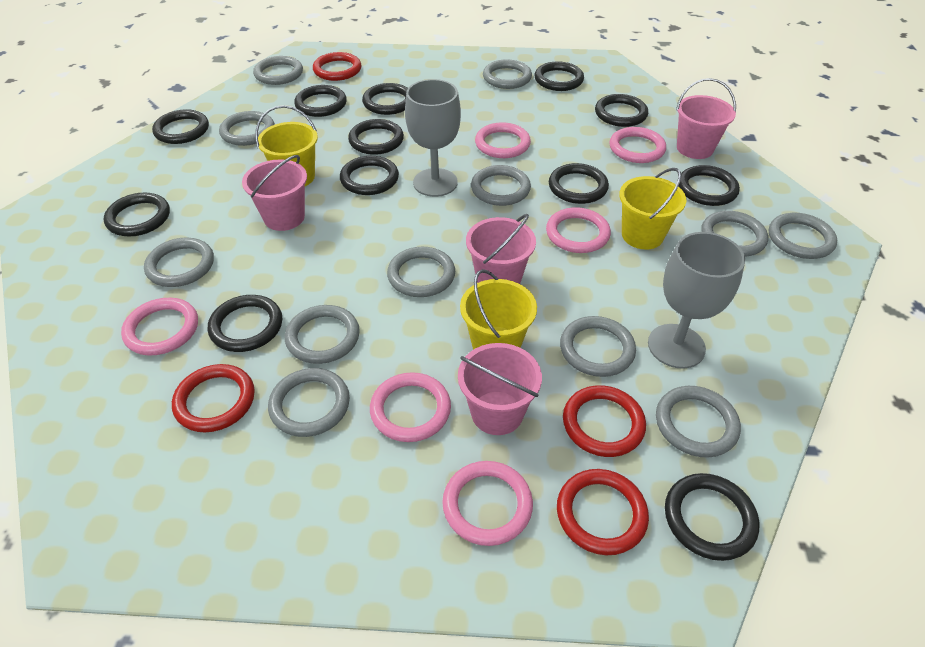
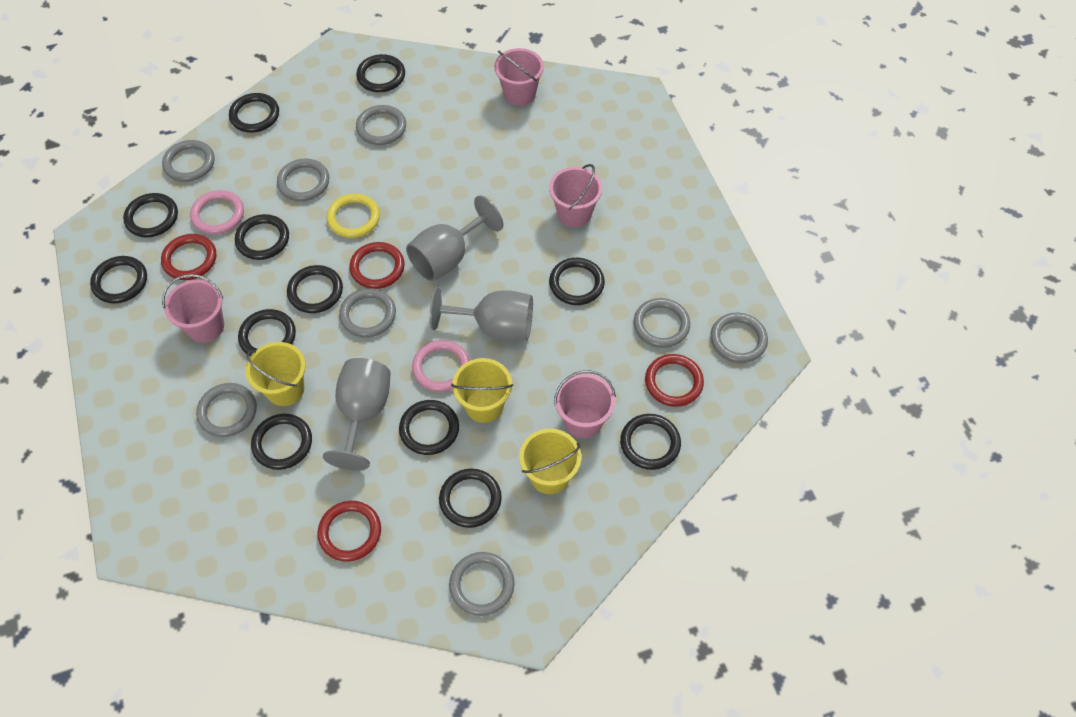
grey goblet: 2 -> 3
grey ring: 12 -> 8
pink ring: 6 -> 2
yellow ring: 0 -> 1

